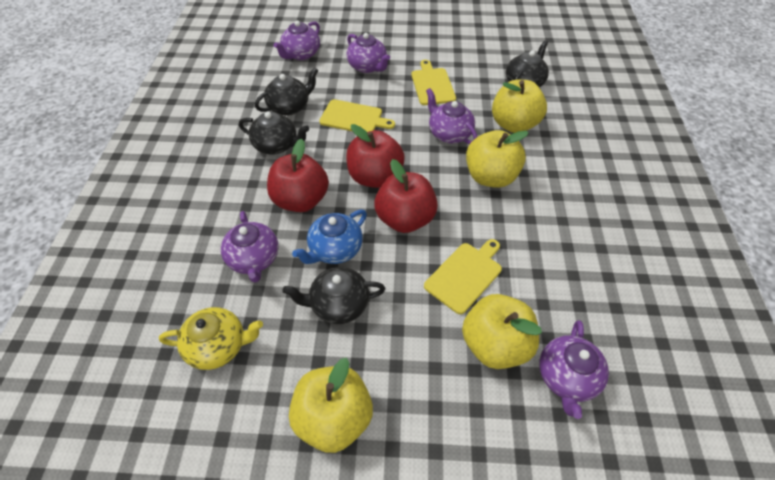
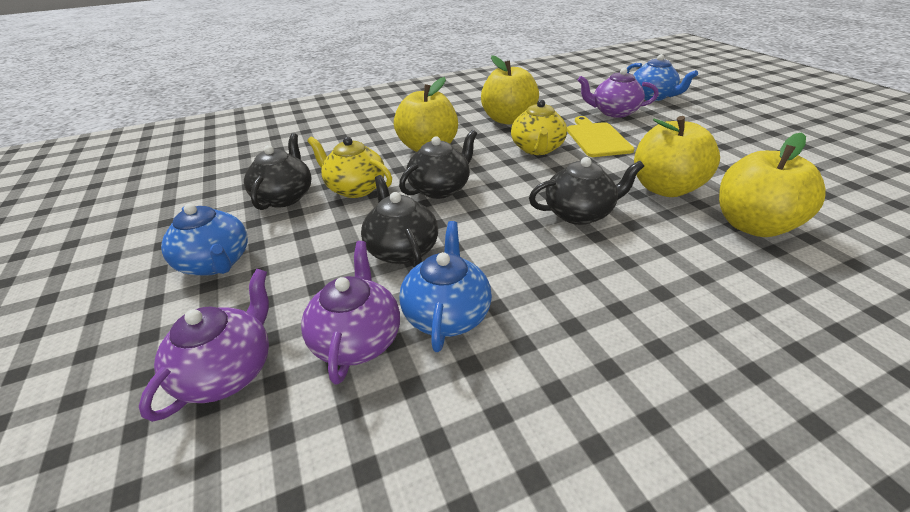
blue teapot: 1 -> 3
purple teapot: 5 -> 3
red apple: 3 -> 0
yellow cutting board: 3 -> 1
yellow teapot: 1 -> 2

